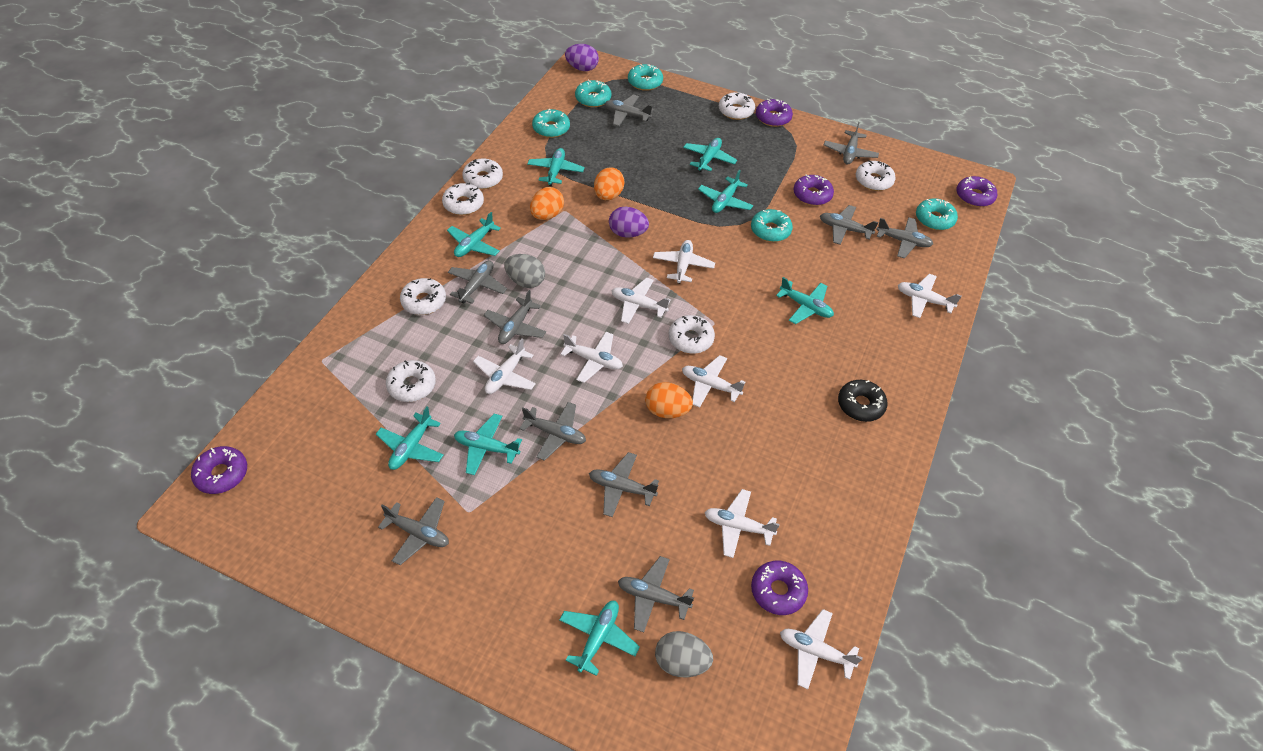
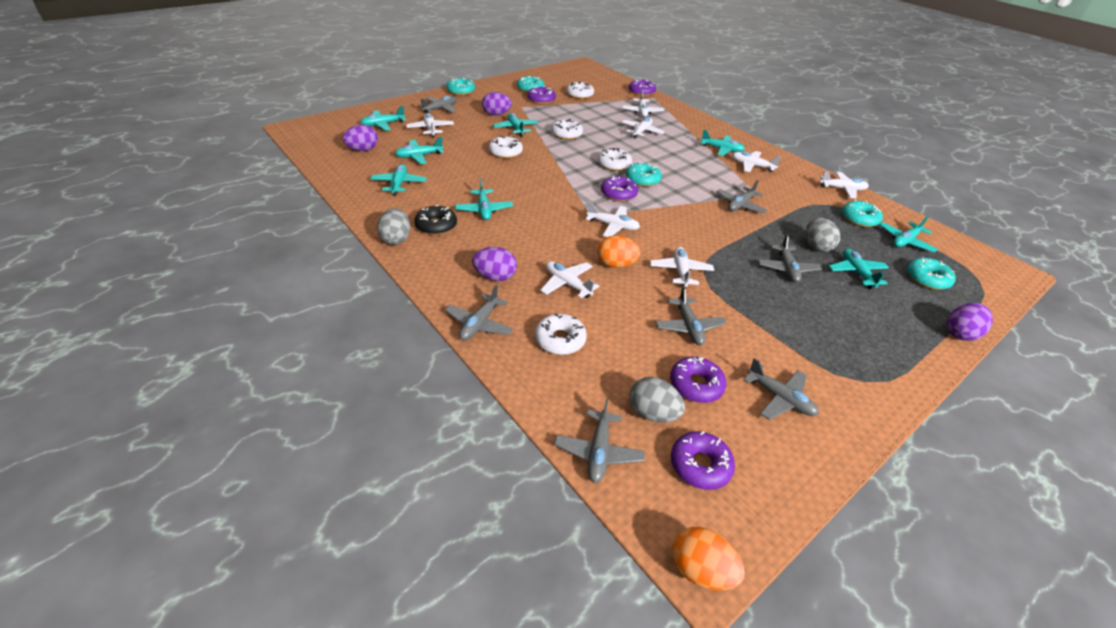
grey egg: 2 -> 3
grey plane: 10 -> 7
orange egg: 3 -> 2
purple egg: 2 -> 4
white donut: 7 -> 5

